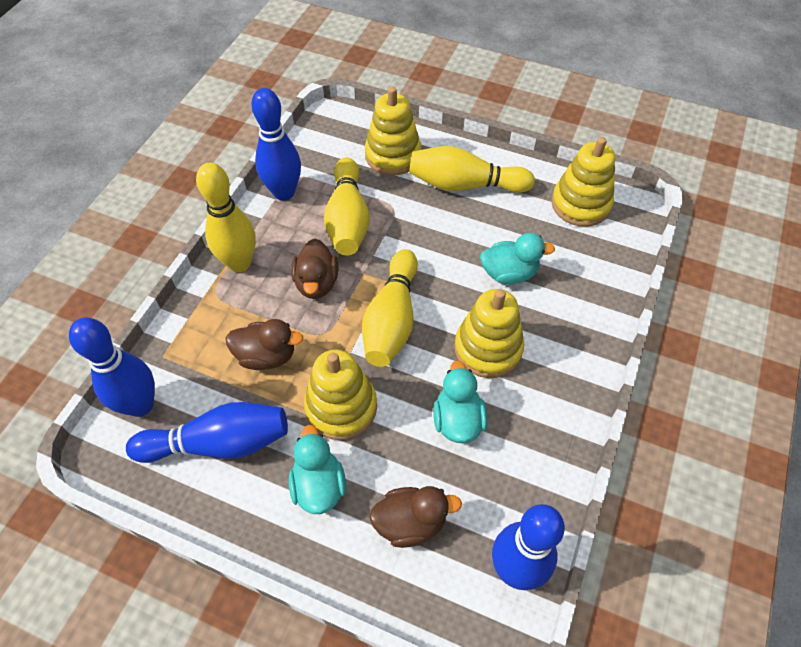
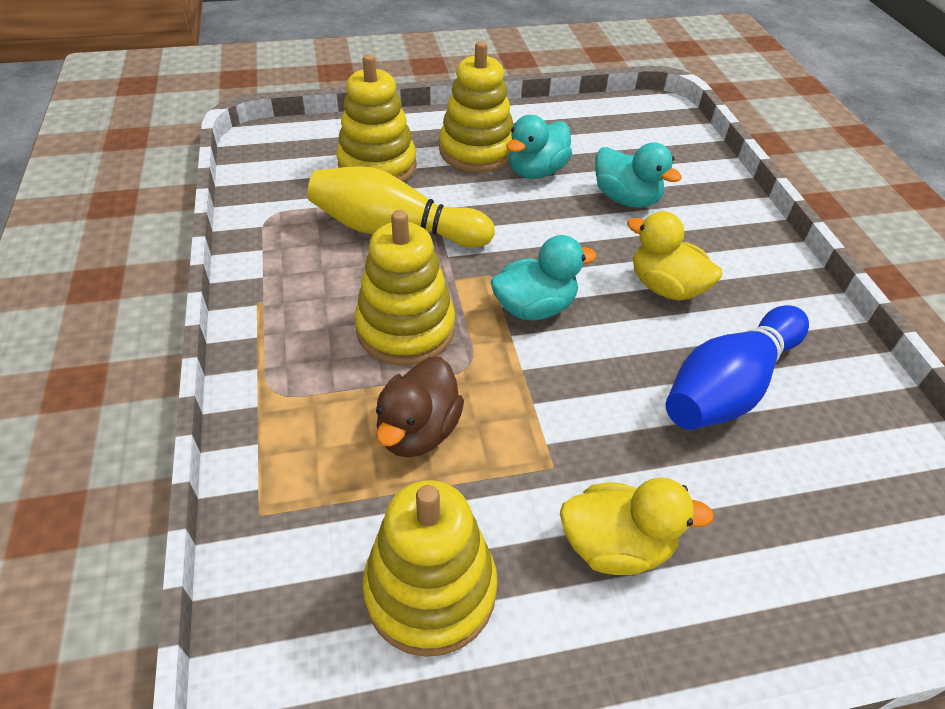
blue bowling pin: 4 -> 1
brown duck: 3 -> 1
yellow bowling pin: 4 -> 1
yellow duck: 0 -> 2

